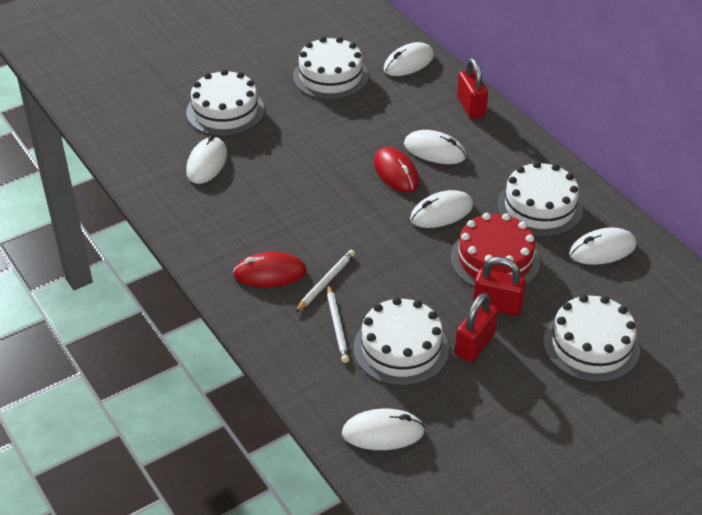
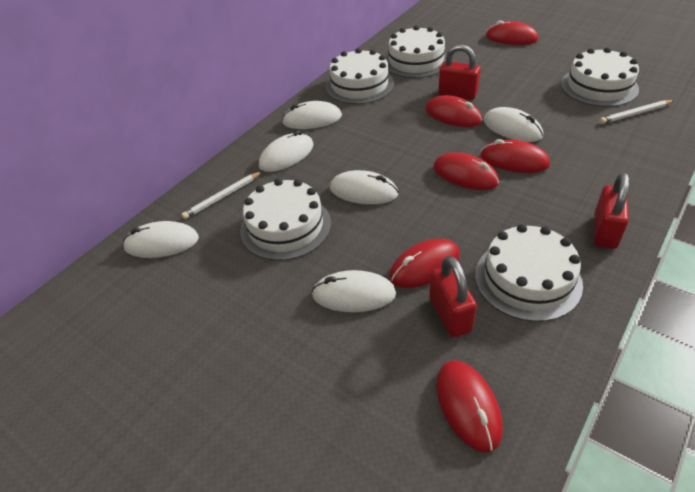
red cake: 1 -> 0
red mouse: 2 -> 6

